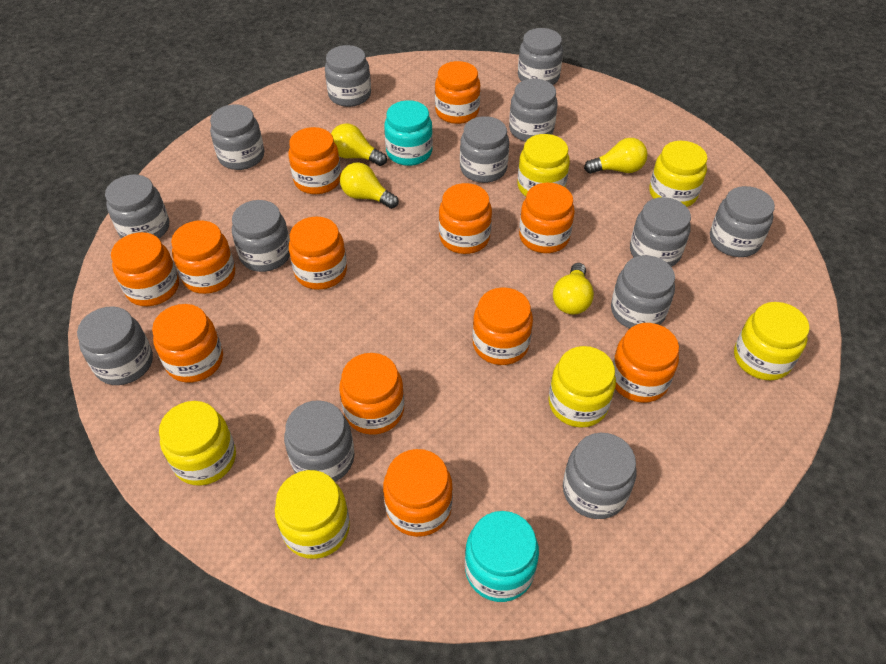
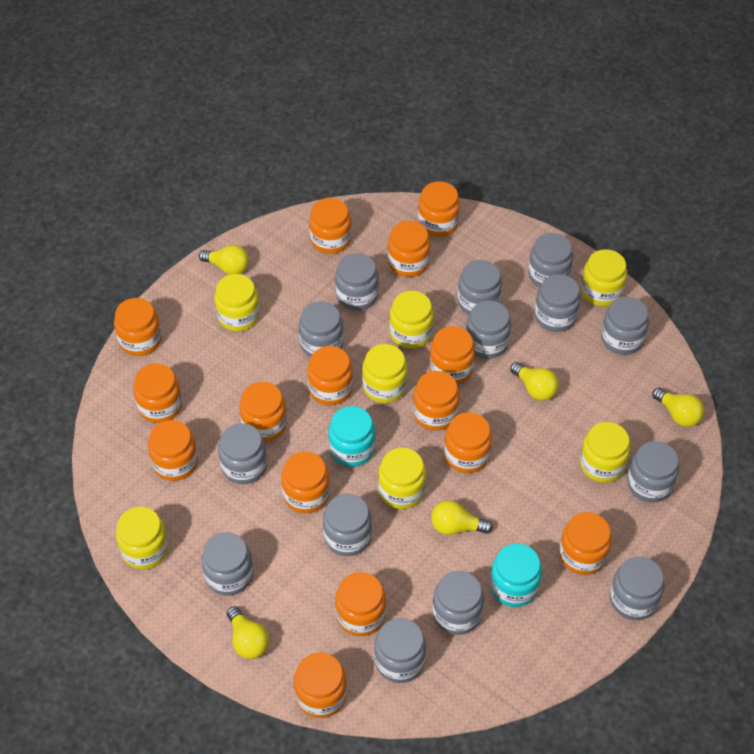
grey jar: 13 -> 14
orange jar: 12 -> 15
yellow jar: 6 -> 7
yellow light bulb: 4 -> 5

